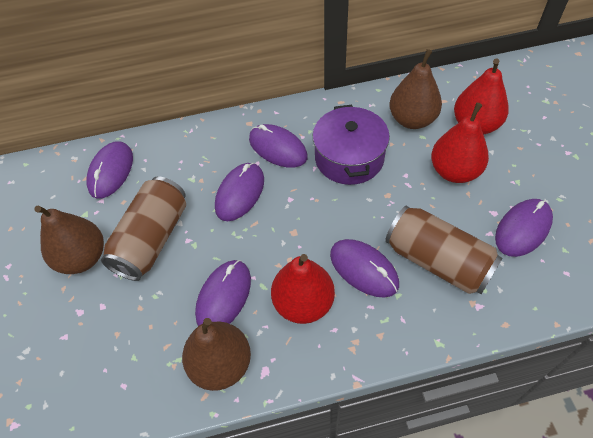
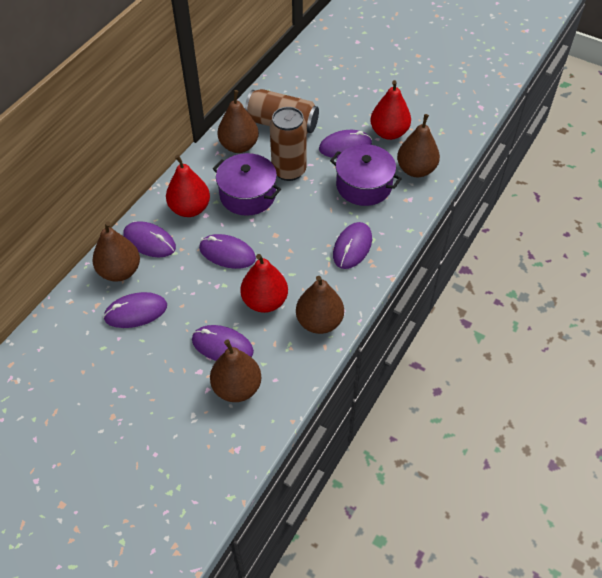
brown pear: 3 -> 5
purple pot: 1 -> 2

